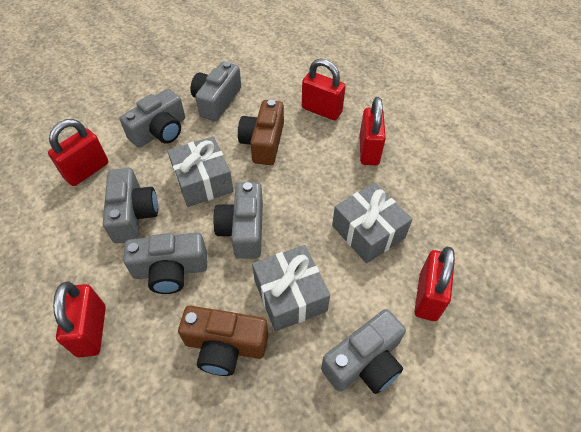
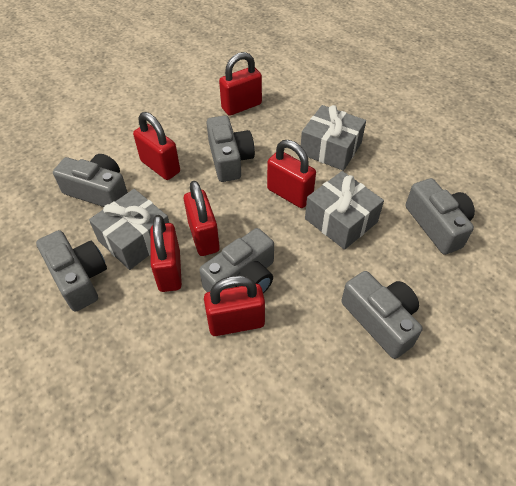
brown camera: 2 -> 0
red padlock: 5 -> 6

